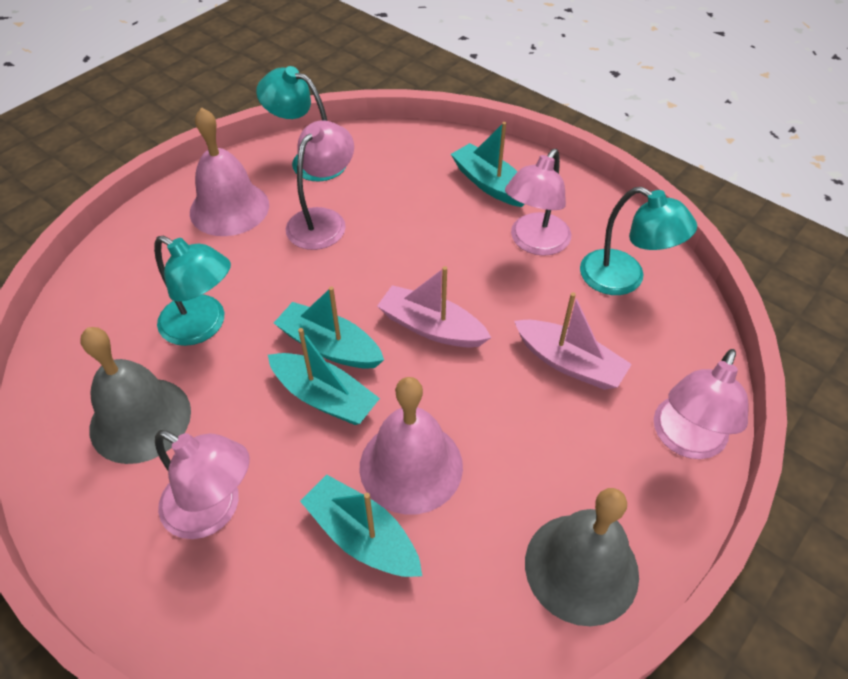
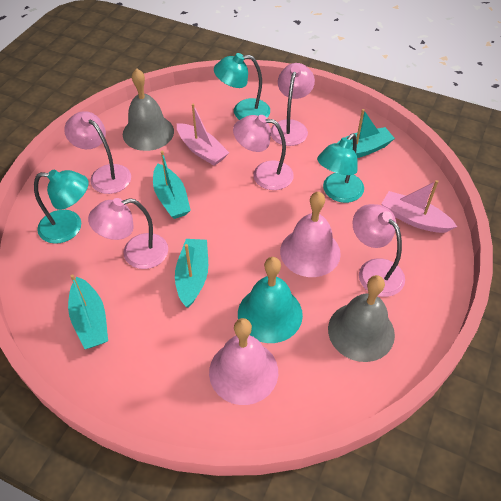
pink lamp: 4 -> 5
turquoise bell: 0 -> 1

